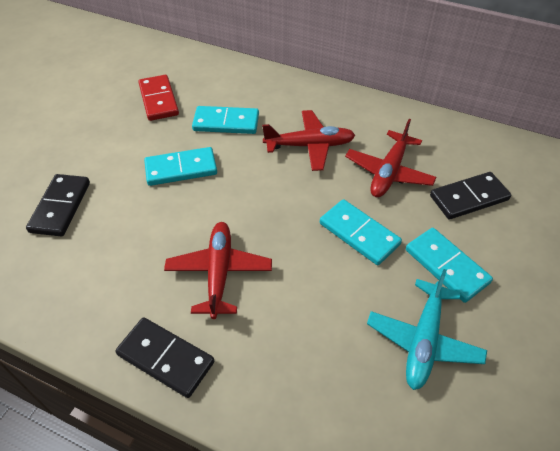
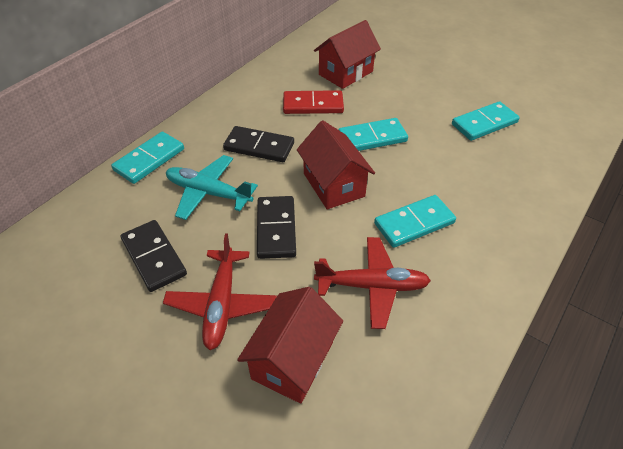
red house: 0 -> 3
red plane: 3 -> 2

